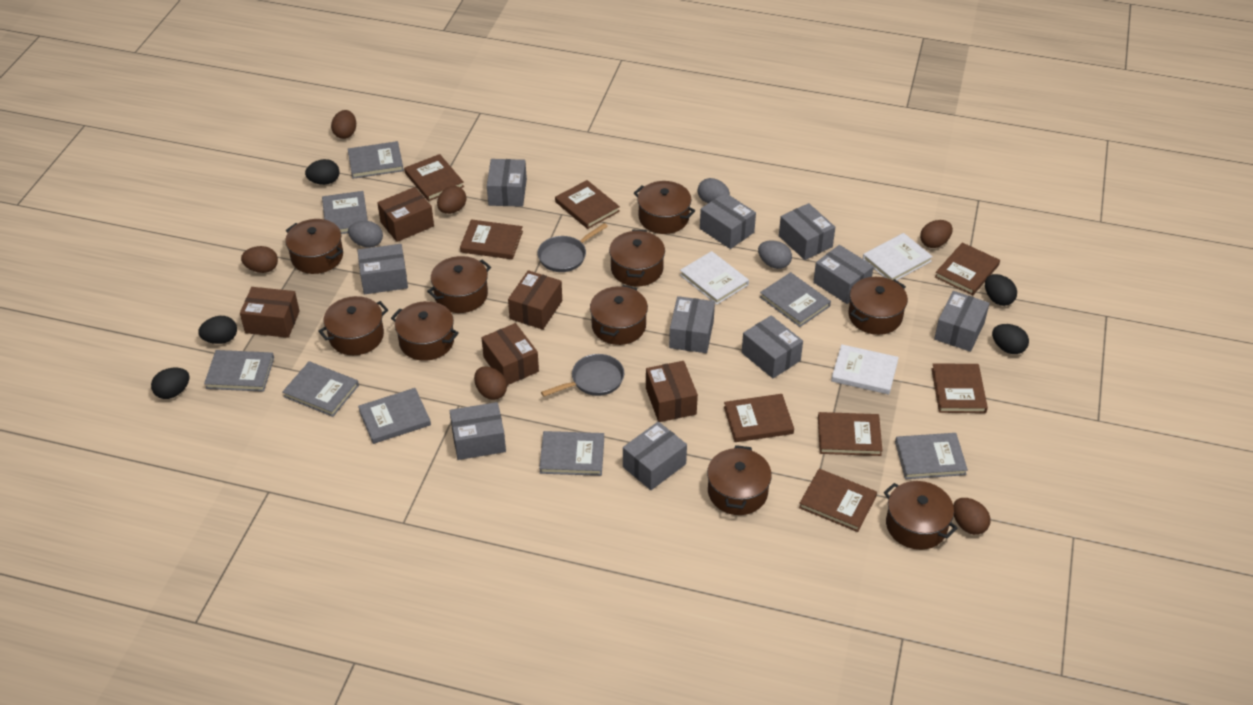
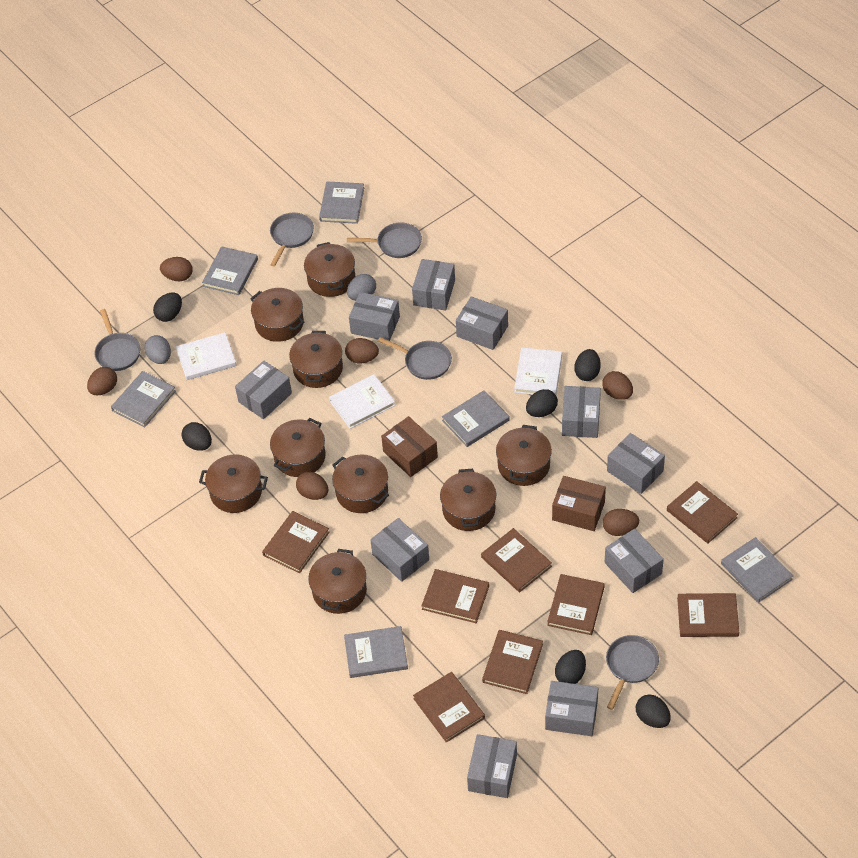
black egg: 5 -> 6
brown box: 5 -> 2
brown pot: 10 -> 9
grey book: 8 -> 6
grey egg: 3 -> 2
grey pan: 2 -> 5

